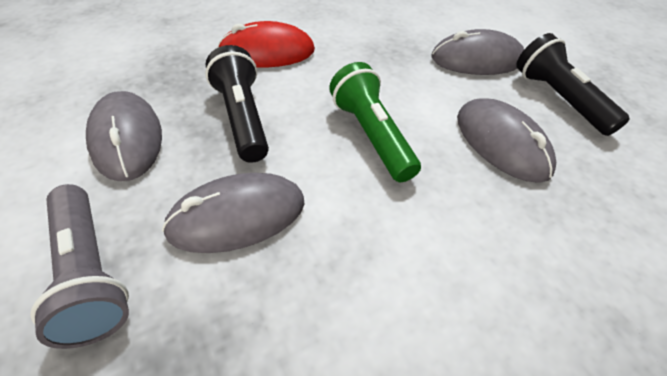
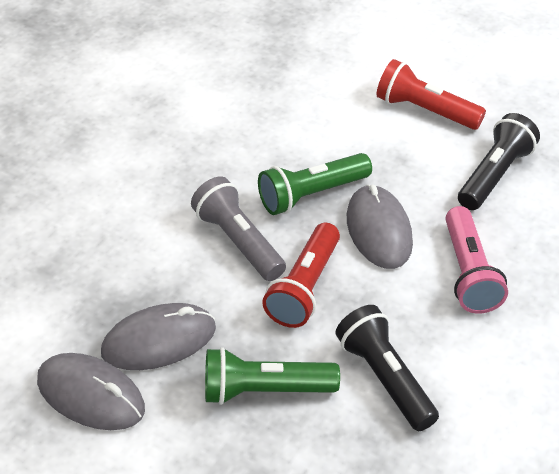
green flashlight: 1 -> 2
grey mouse: 4 -> 3
pink flashlight: 0 -> 1
red flashlight: 0 -> 2
red mouse: 1 -> 0

